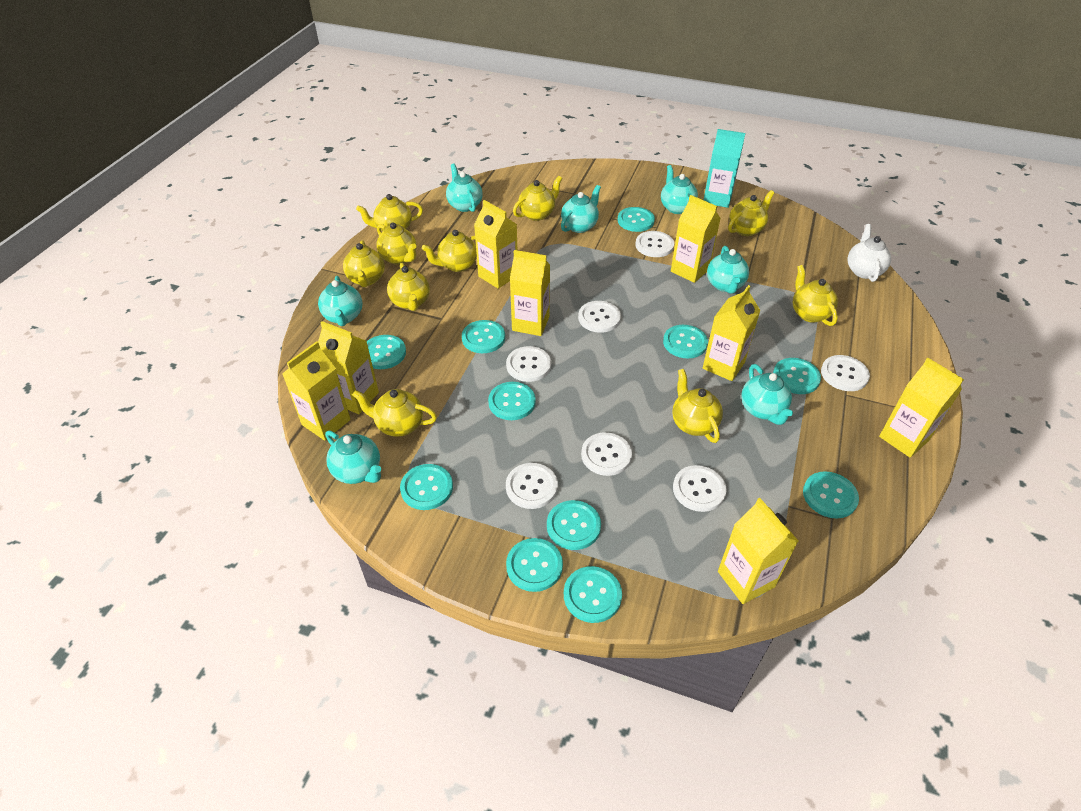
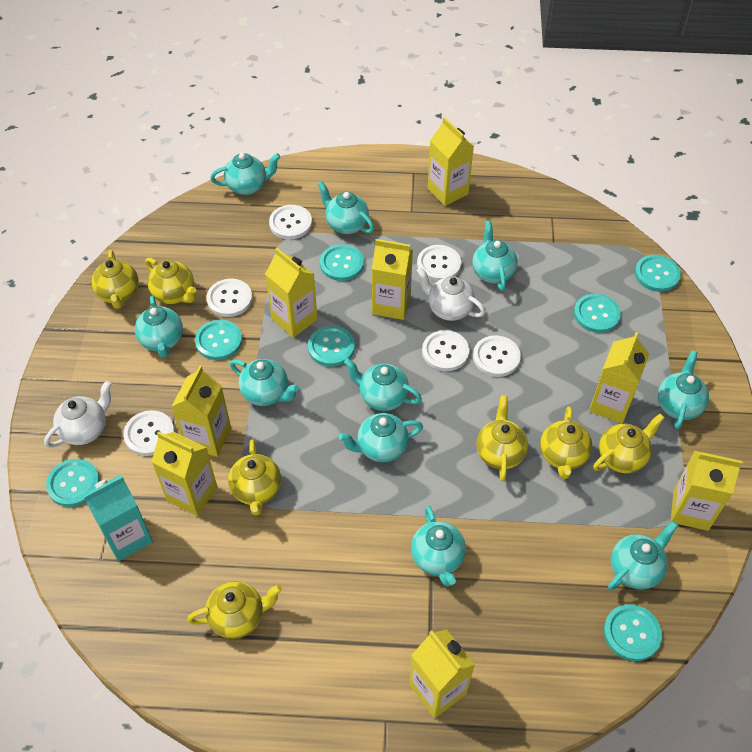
turquoise button: 11 -> 7
turquoise teapot: 7 -> 10
white button: 7 -> 6
white teapot: 1 -> 2
yellow teapot: 10 -> 7

